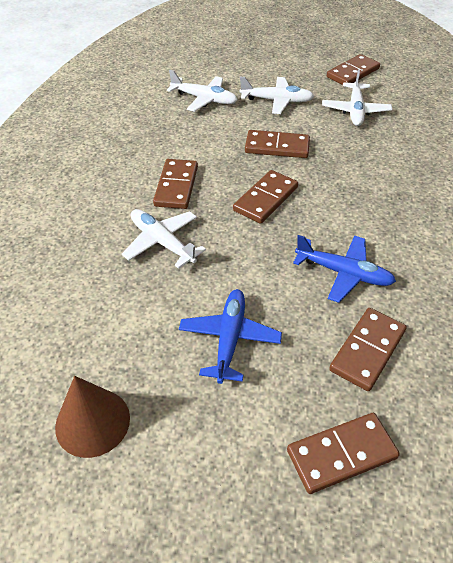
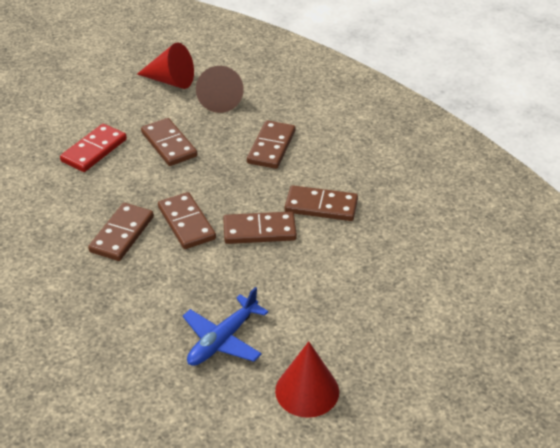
blue plane: 2 -> 1
red cone: 0 -> 2
red domino: 0 -> 1
white plane: 4 -> 0

